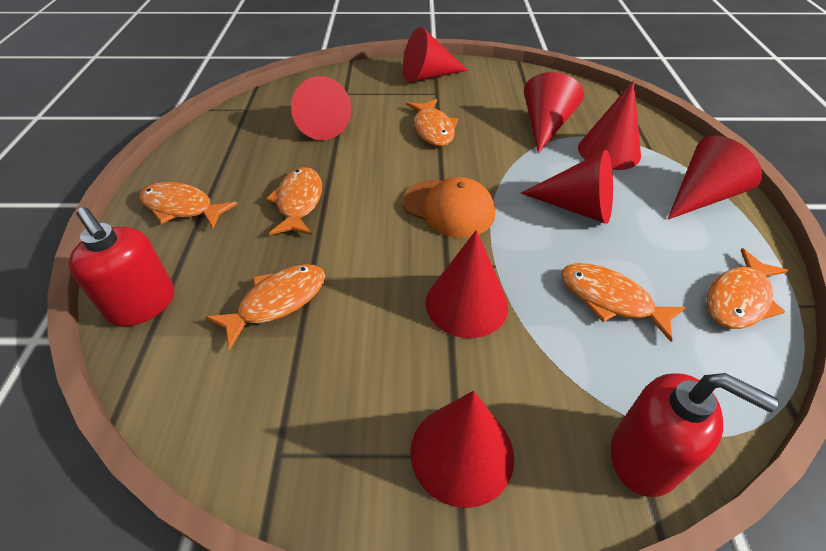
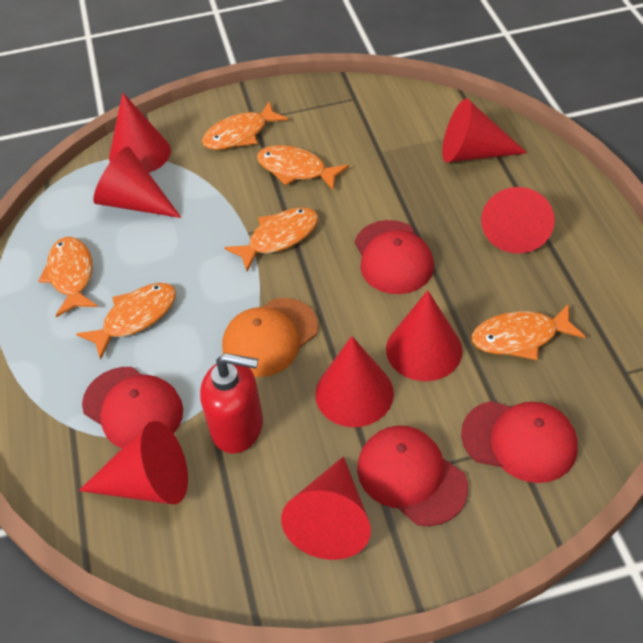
red cap: 0 -> 4
red soap dispenser: 2 -> 1

